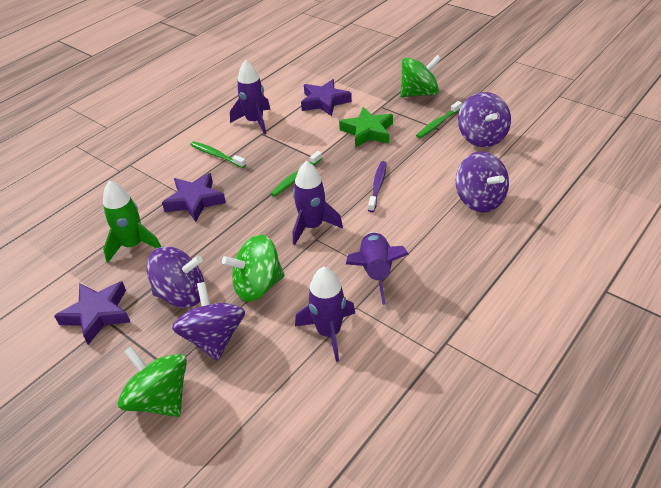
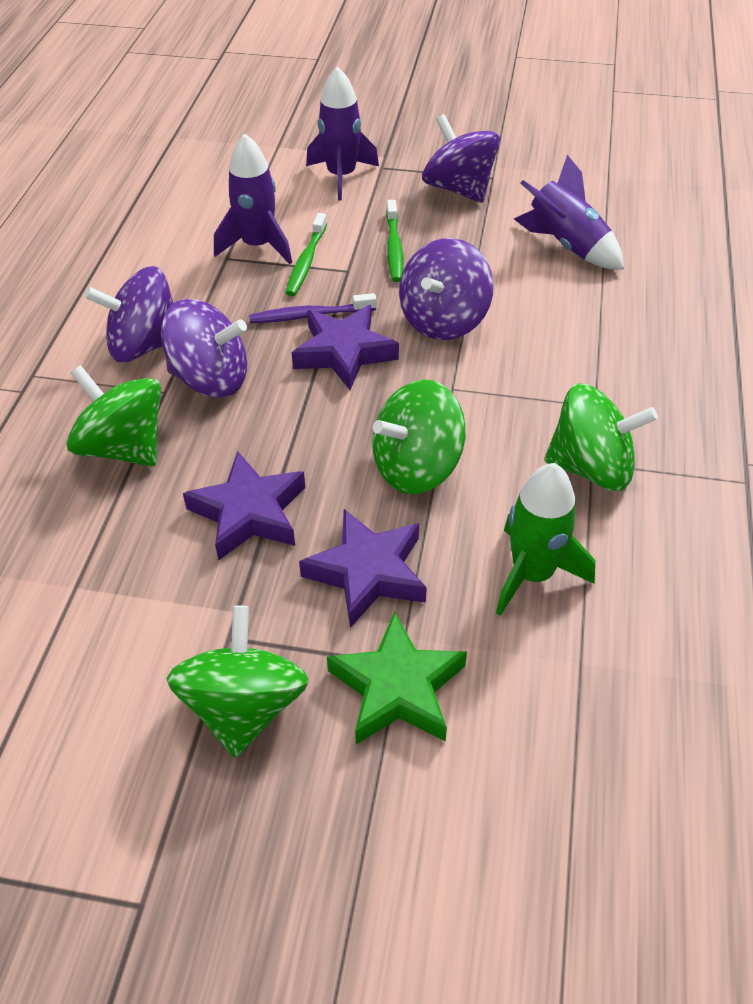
green spinning top: 3 -> 4
green toothbrush: 3 -> 2
purple rocket: 4 -> 3

